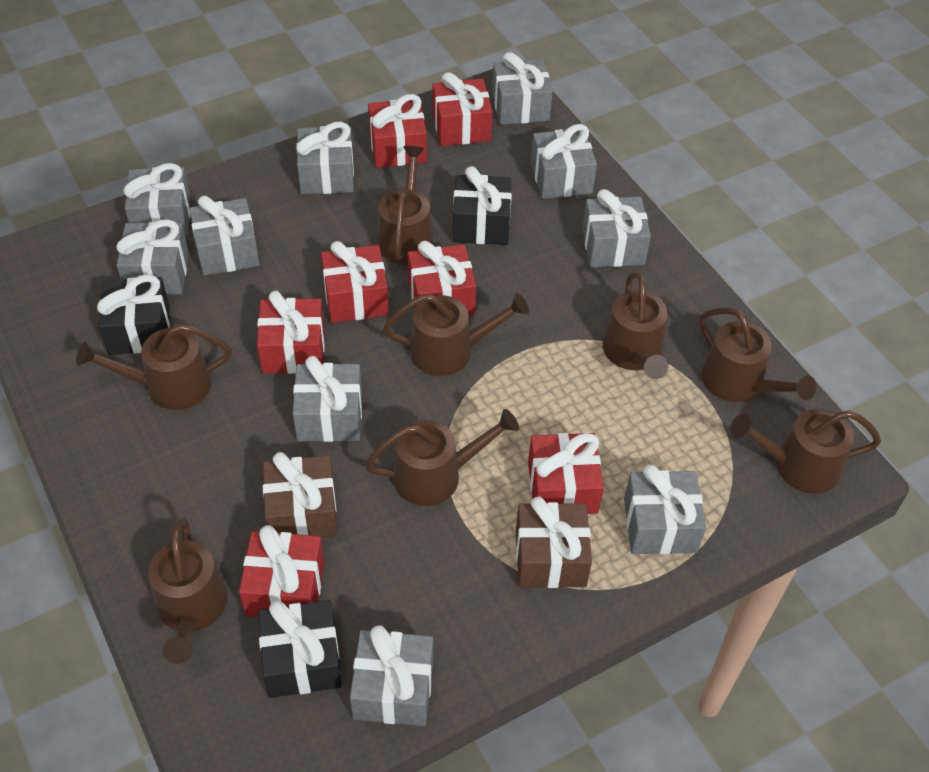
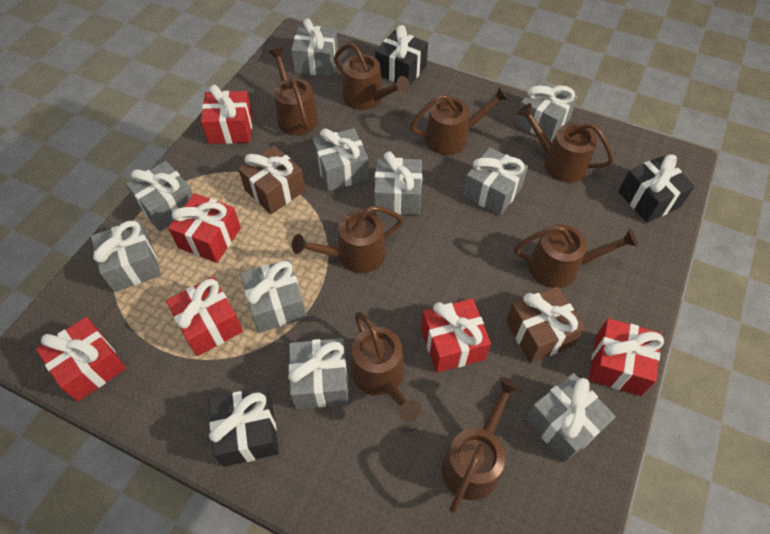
red gift: 7 -> 6

